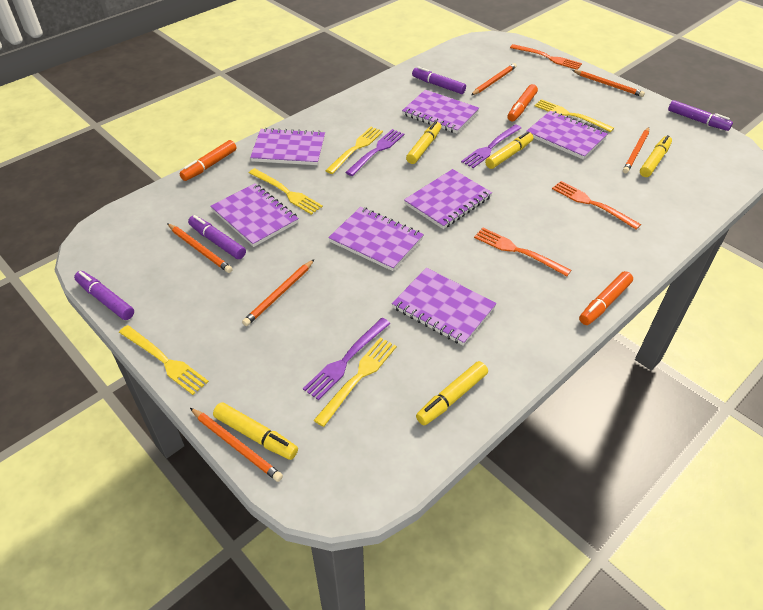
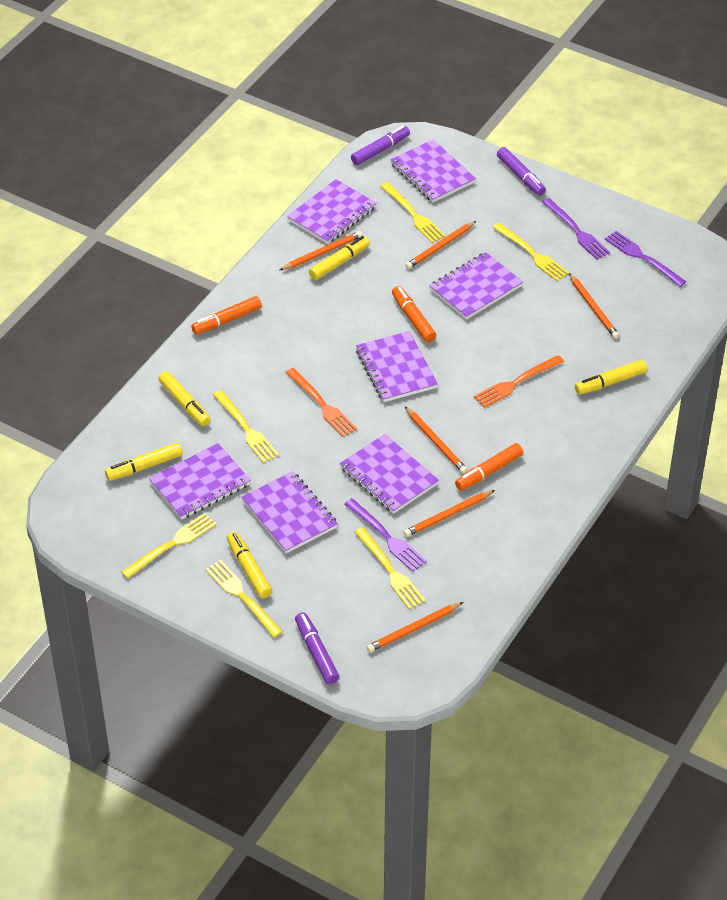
orange fork: 3 -> 2
purple marker: 4 -> 3
yellow fork: 5 -> 6

